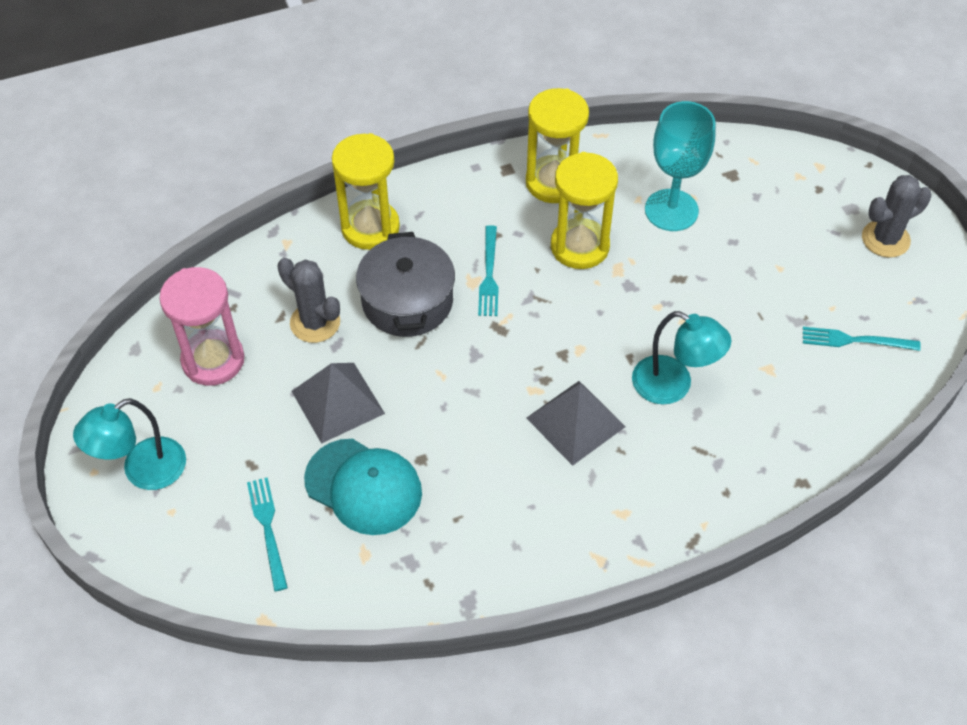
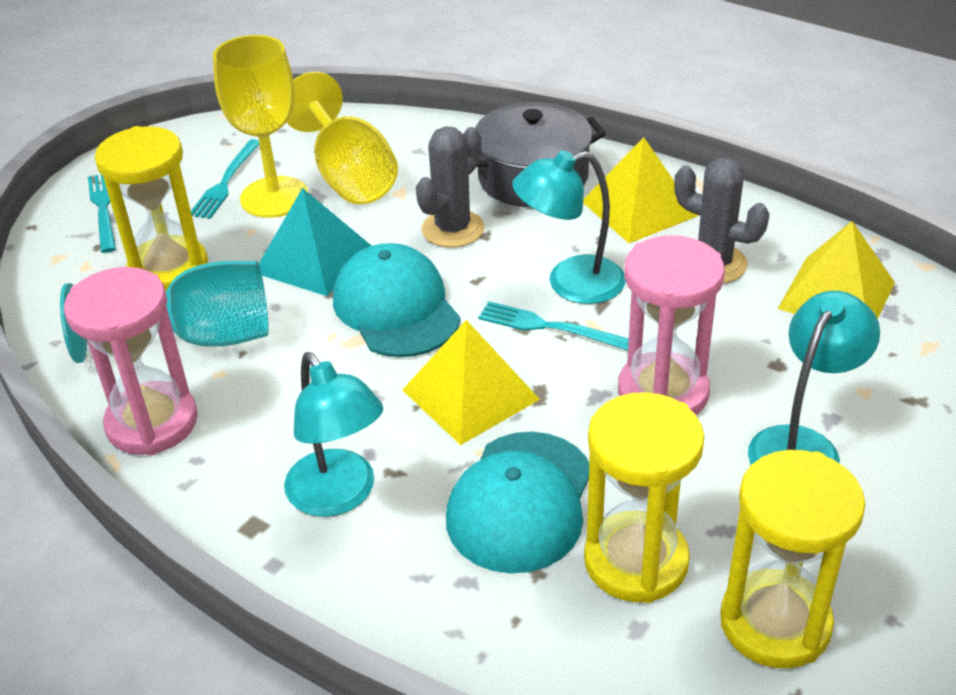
grey pyramid: 2 -> 0
pink hourglass: 1 -> 2
turquoise cap: 1 -> 2
turquoise lamp: 2 -> 3
turquoise pyramid: 0 -> 1
yellow goblet: 0 -> 2
yellow pyramid: 0 -> 3

